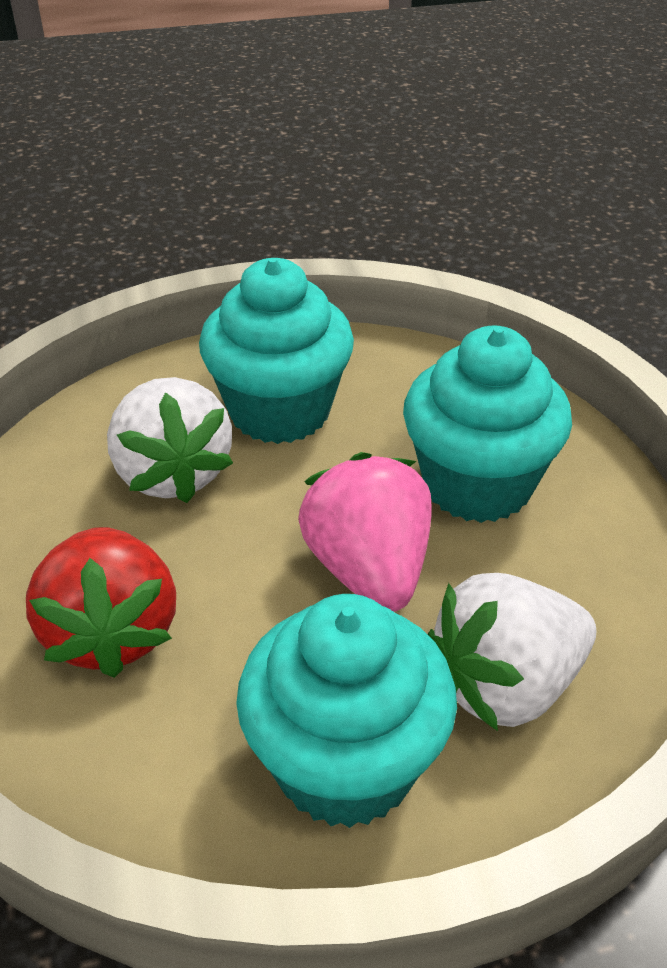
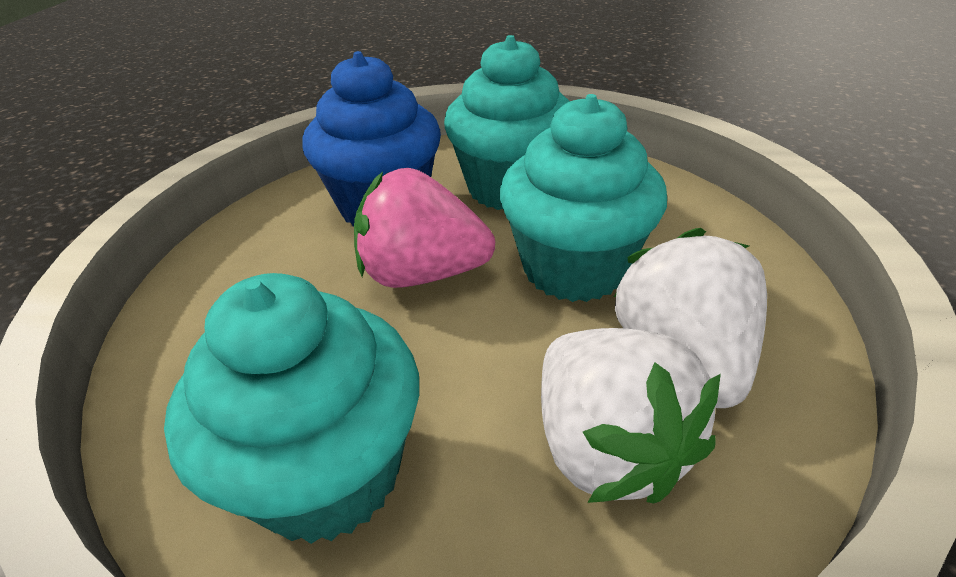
blue cupcake: 0 -> 1
red strawberry: 1 -> 0

